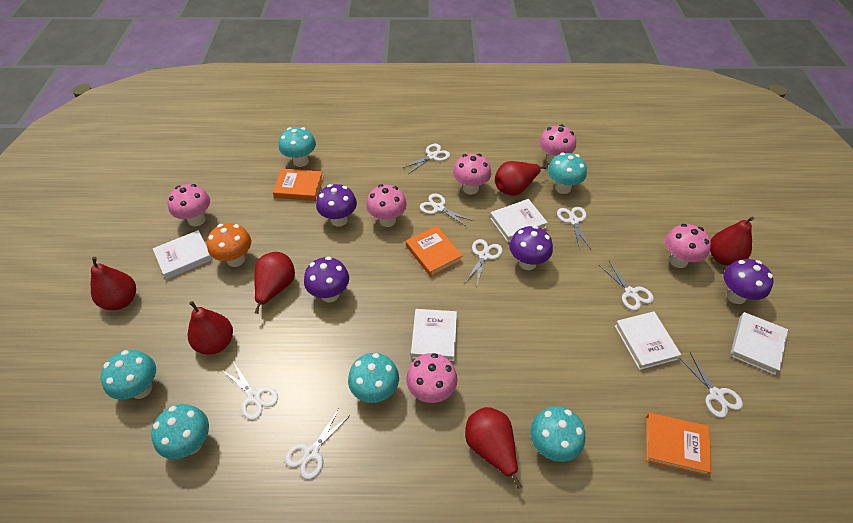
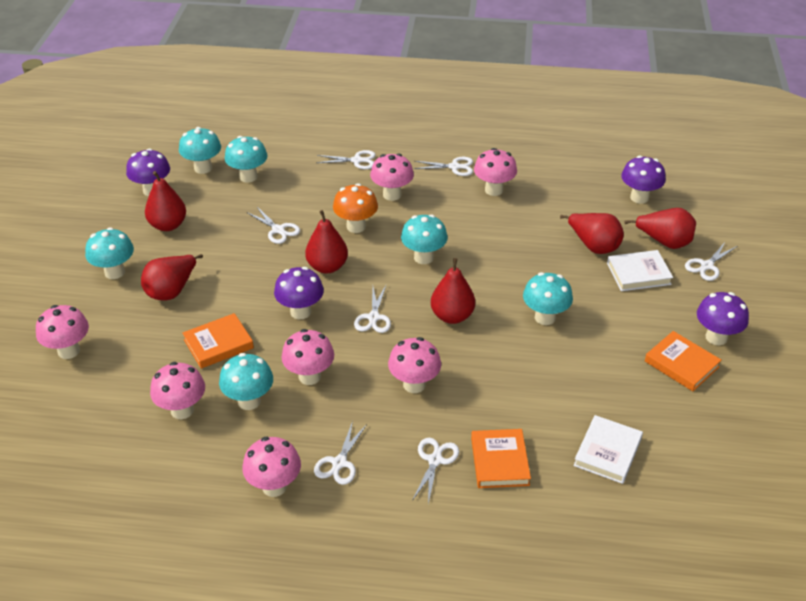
pink mushroom: 6 -> 7
white book: 5 -> 2
white scissors: 8 -> 7

